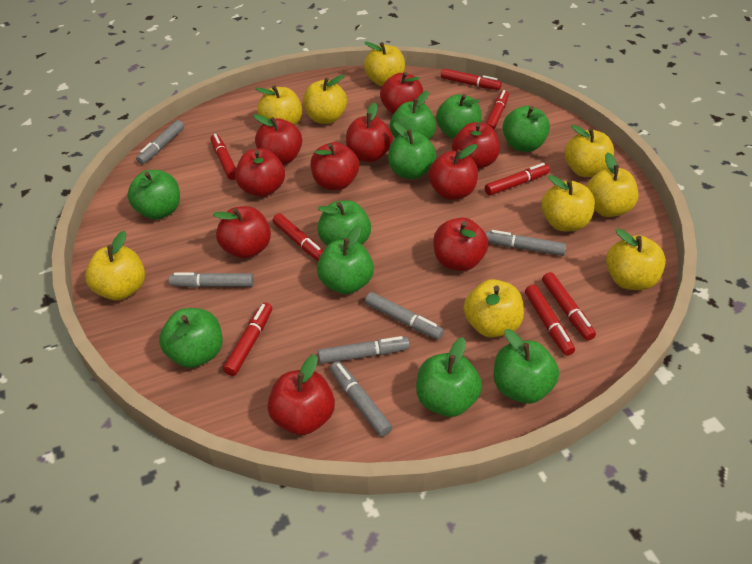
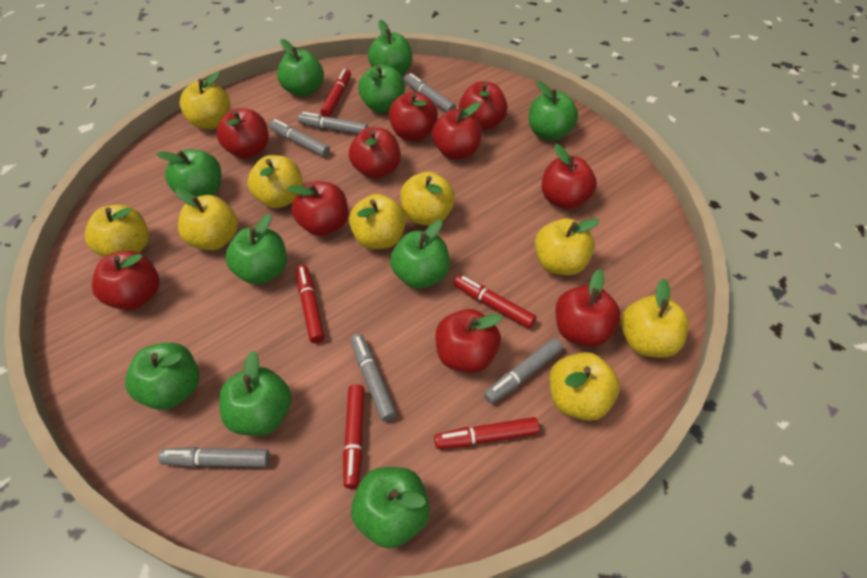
red marker: 8 -> 5

